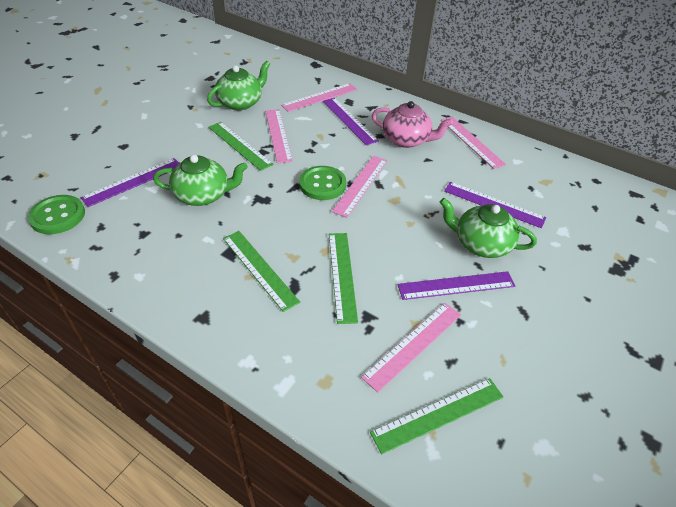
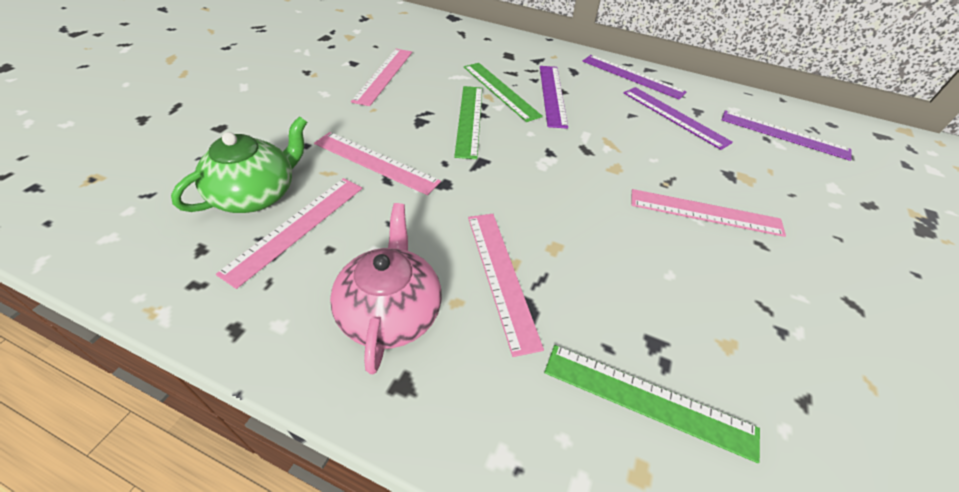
green button: 2 -> 0
green ruler: 4 -> 3
green teapot: 3 -> 1

